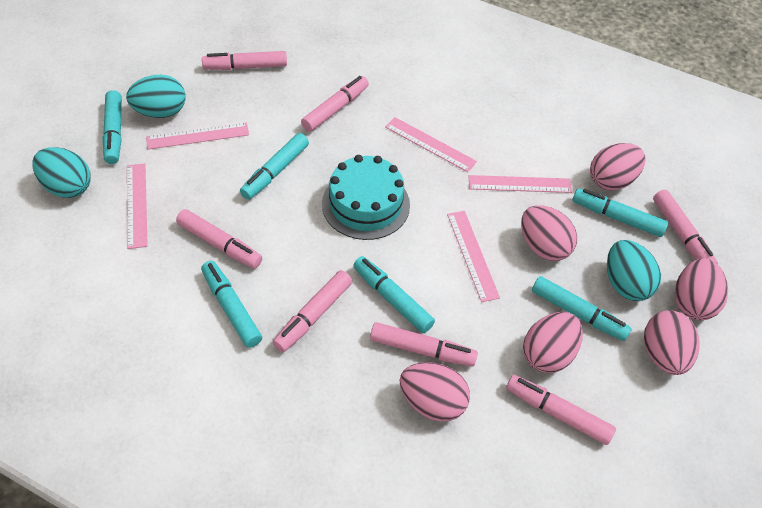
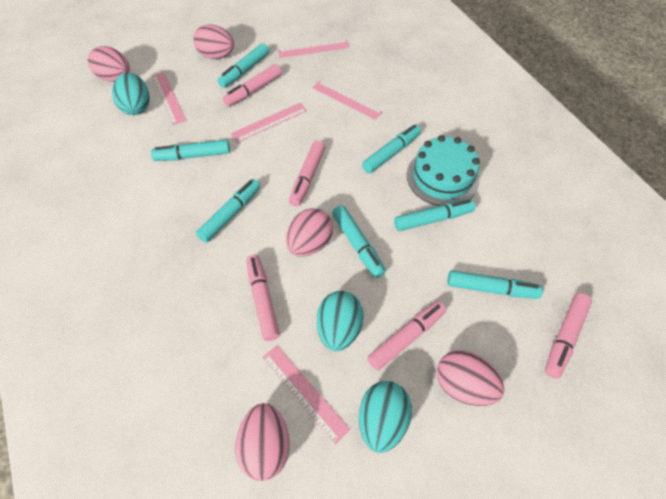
pink egg: 6 -> 5
pink marker: 7 -> 5
turquoise marker: 6 -> 7

